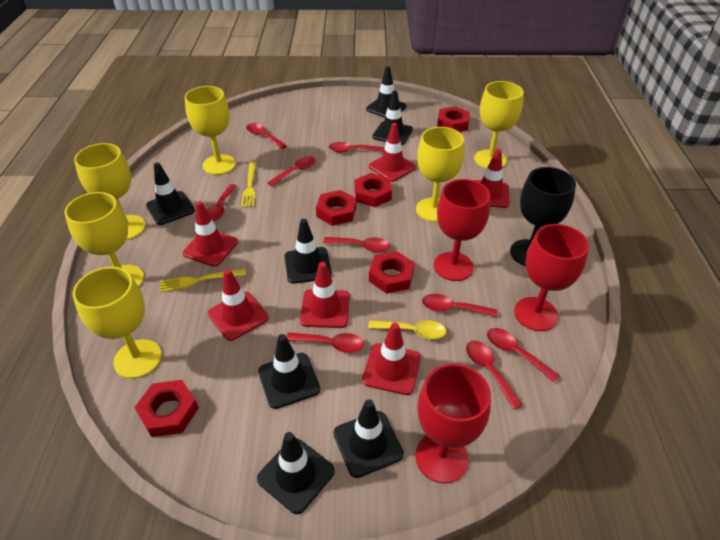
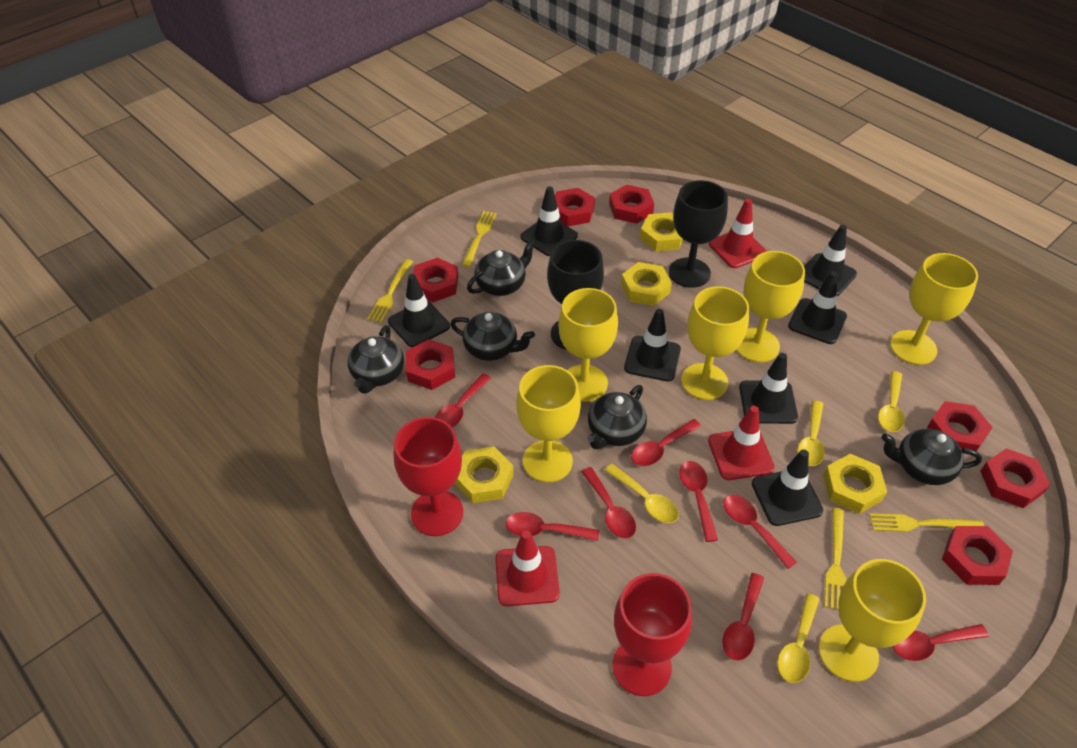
black goblet: 1 -> 2
black teapot: 0 -> 5
red goblet: 3 -> 2
red nut: 5 -> 7
red spoon: 9 -> 8
red traffic cone: 6 -> 3
yellow fork: 2 -> 4
yellow nut: 0 -> 4
yellow spoon: 1 -> 4

